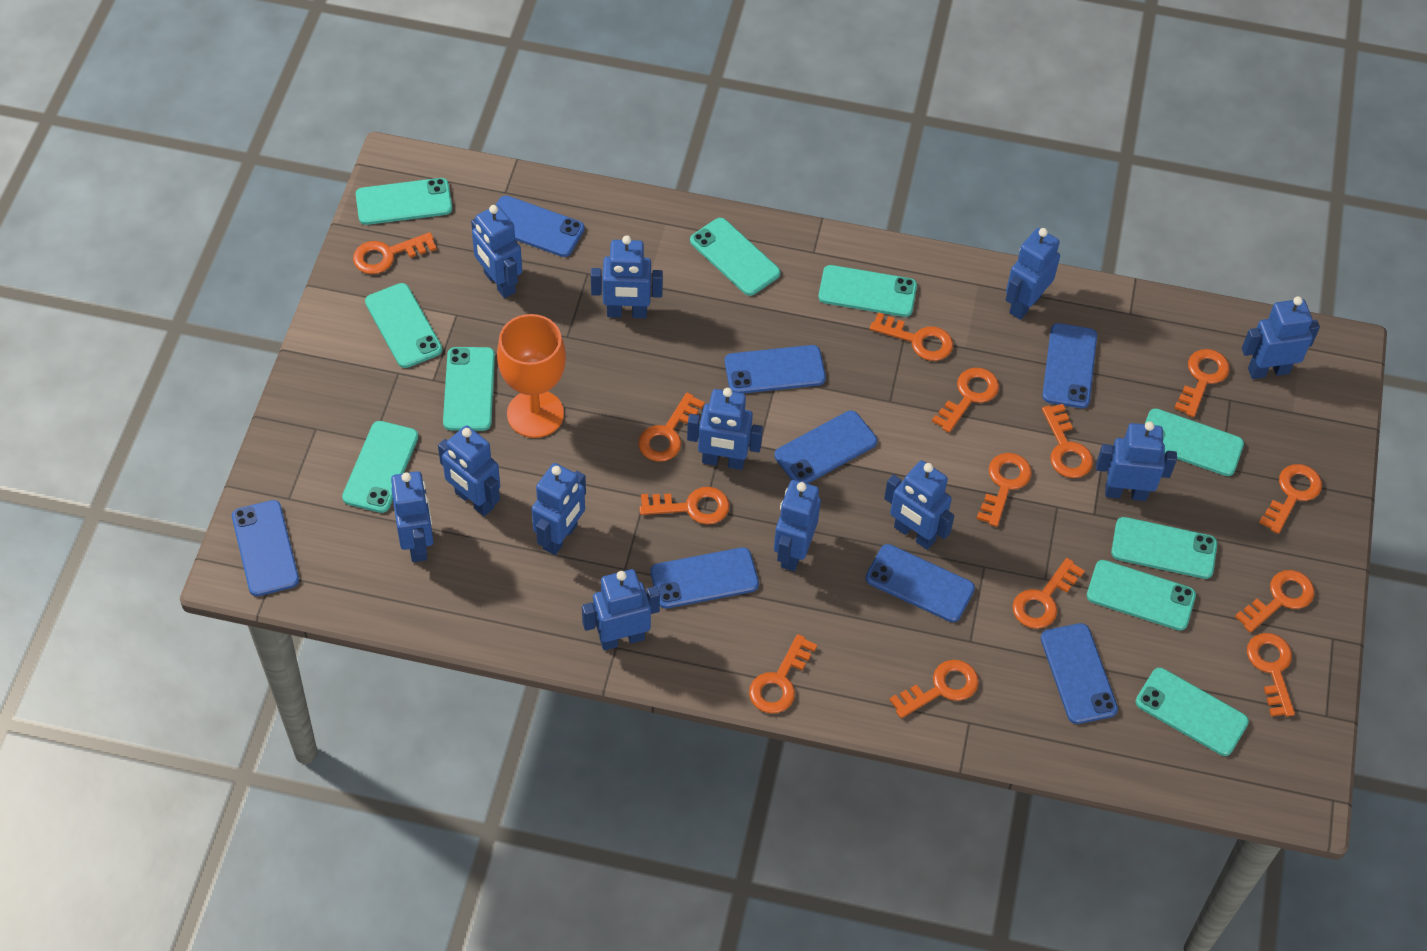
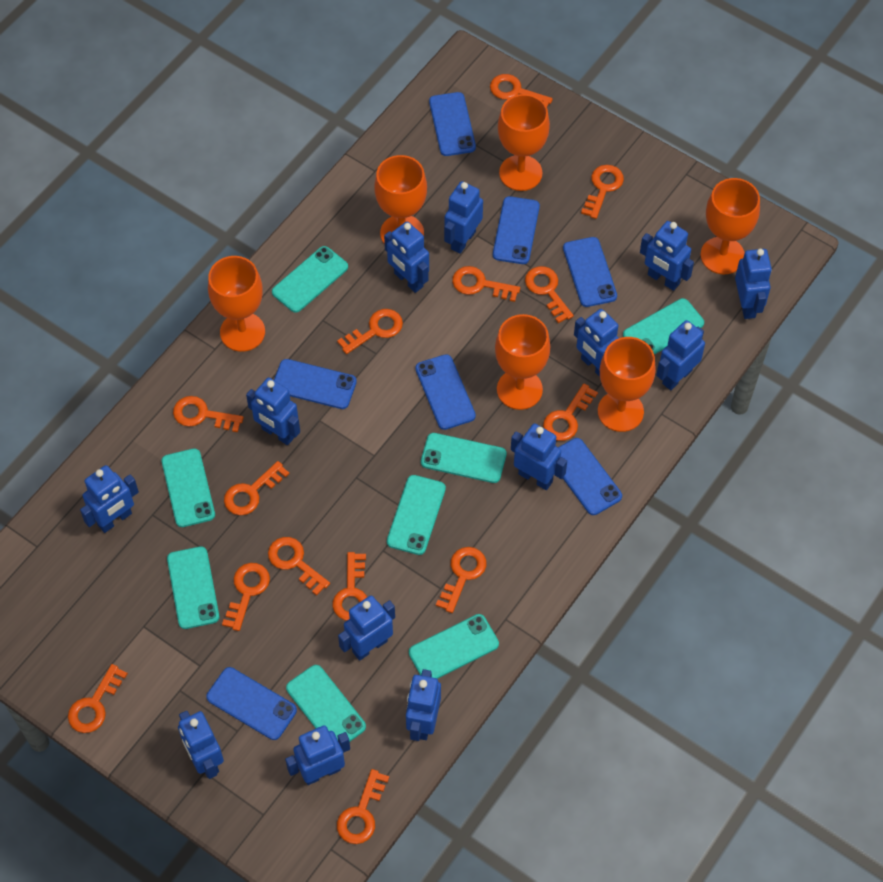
blue phone: 8 -> 7
blue robot: 12 -> 13
orange goblet: 1 -> 6
turquoise phone: 10 -> 8

